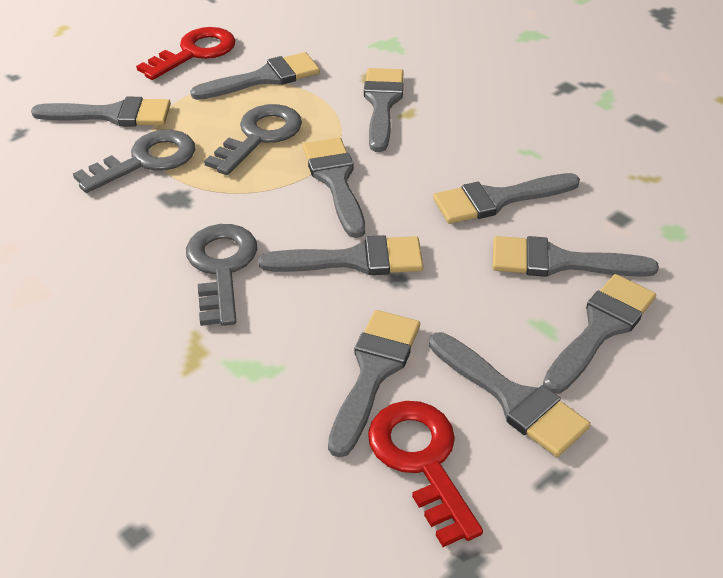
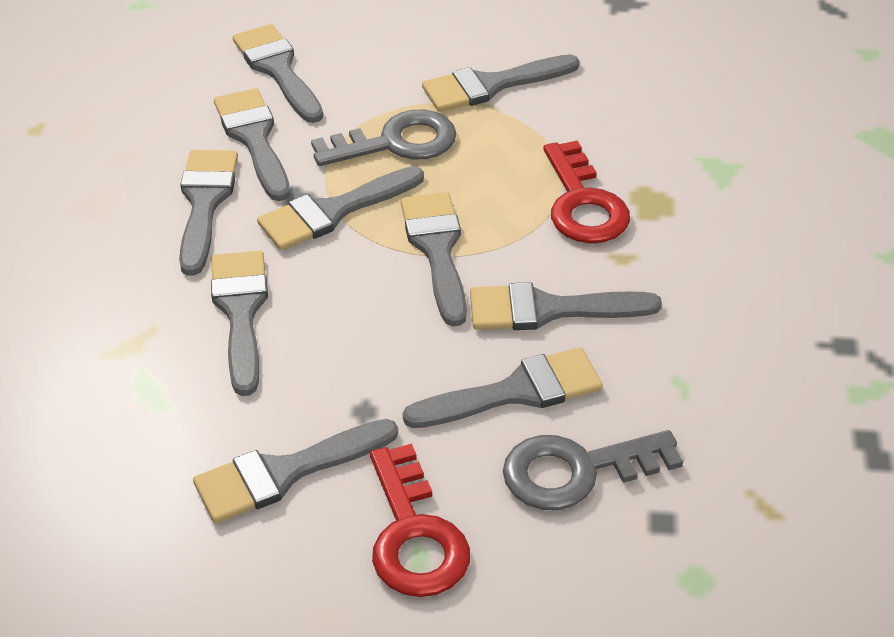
grey key: 3 -> 2

